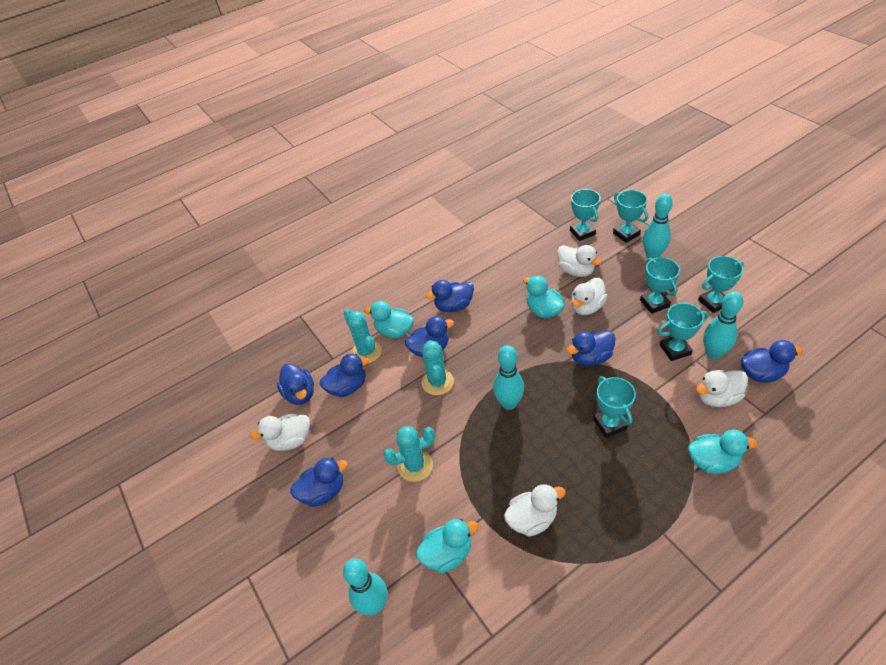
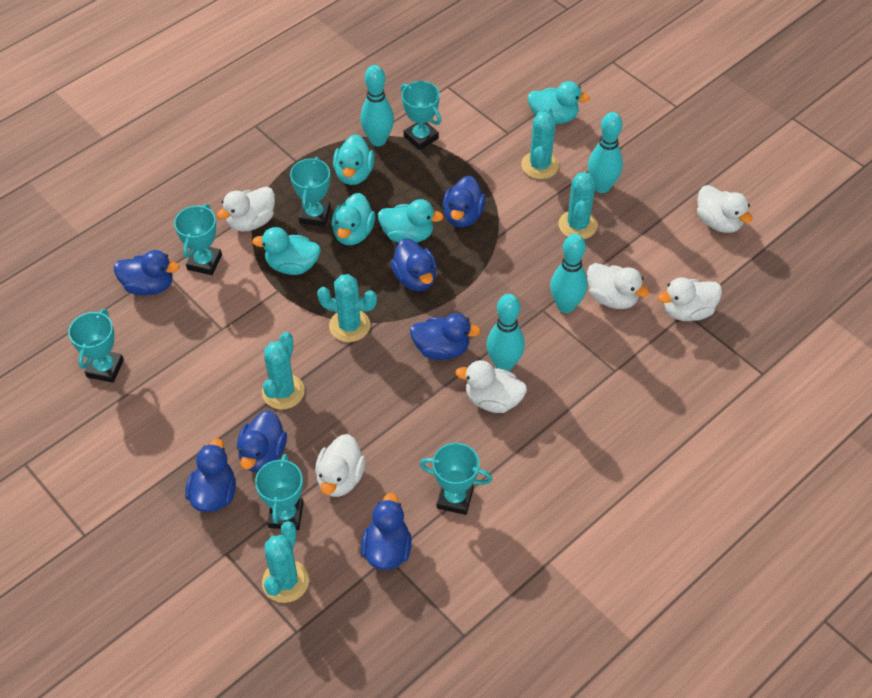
turquoise cactus: 3 -> 5
turquoise duck: 4 -> 5
white duck: 5 -> 6

